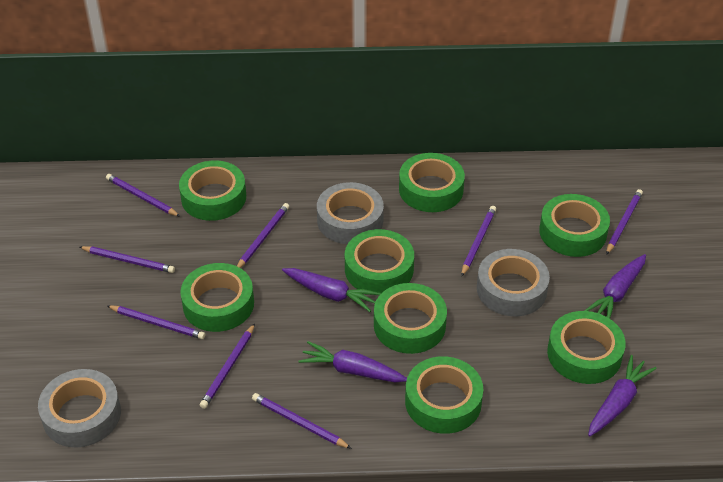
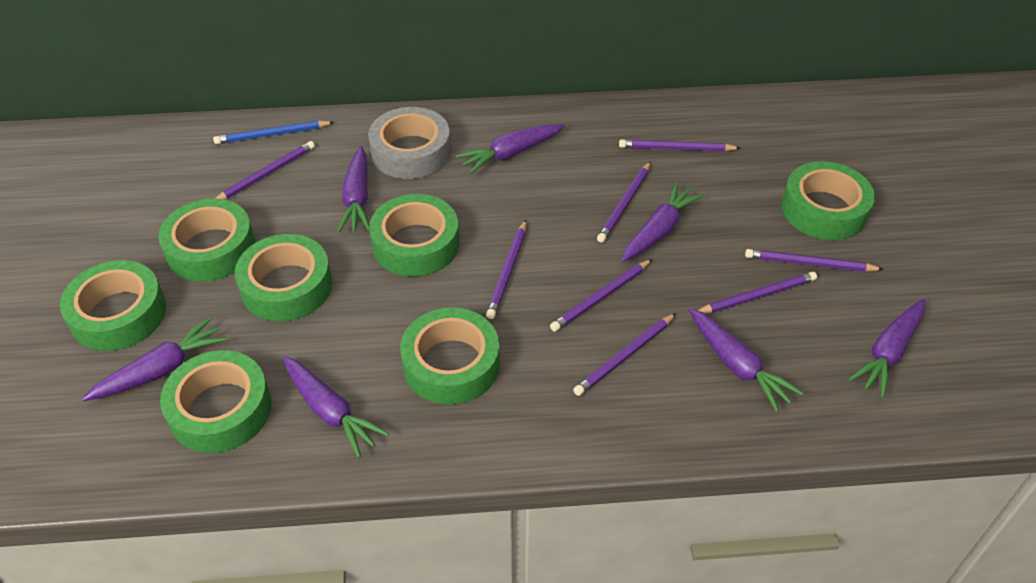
blue pencil: 0 -> 1
green tape: 8 -> 7
grey tape: 3 -> 1
purple carrot: 4 -> 7

